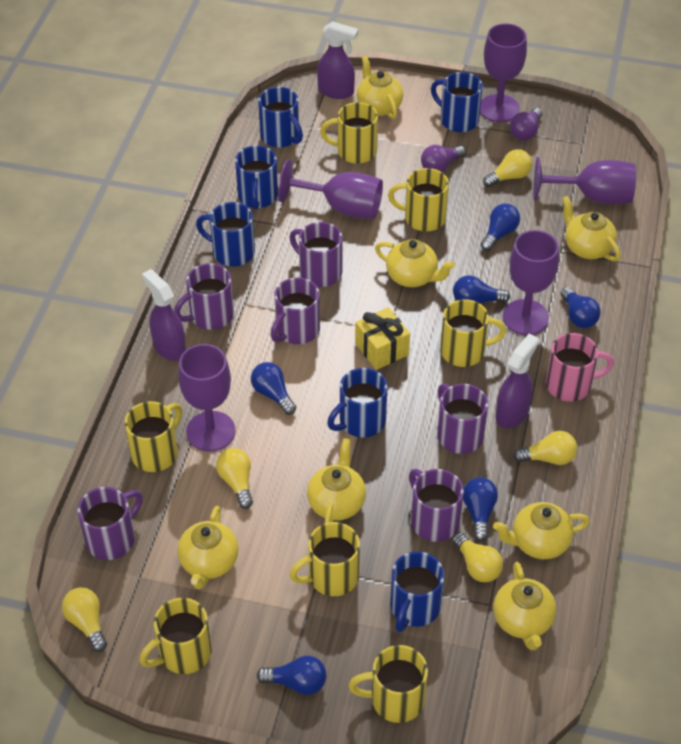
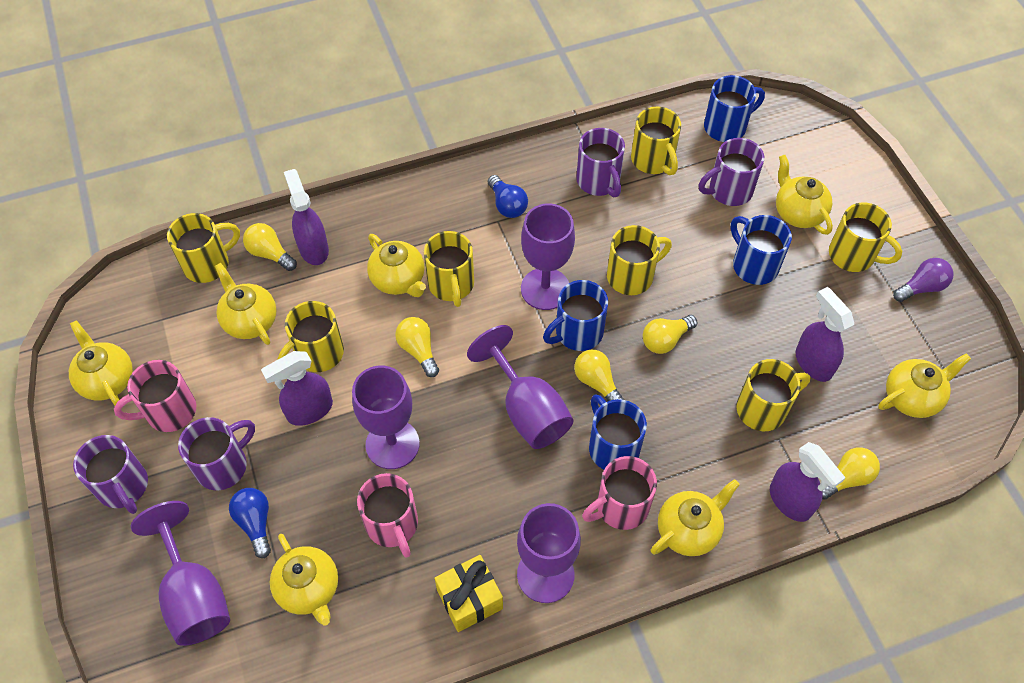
blue light bulb: 6 -> 2
blue mug: 6 -> 4
pink mug: 1 -> 3
purple light bulb: 2 -> 1
purple mug: 6 -> 4
purple spray bottle: 3 -> 4

